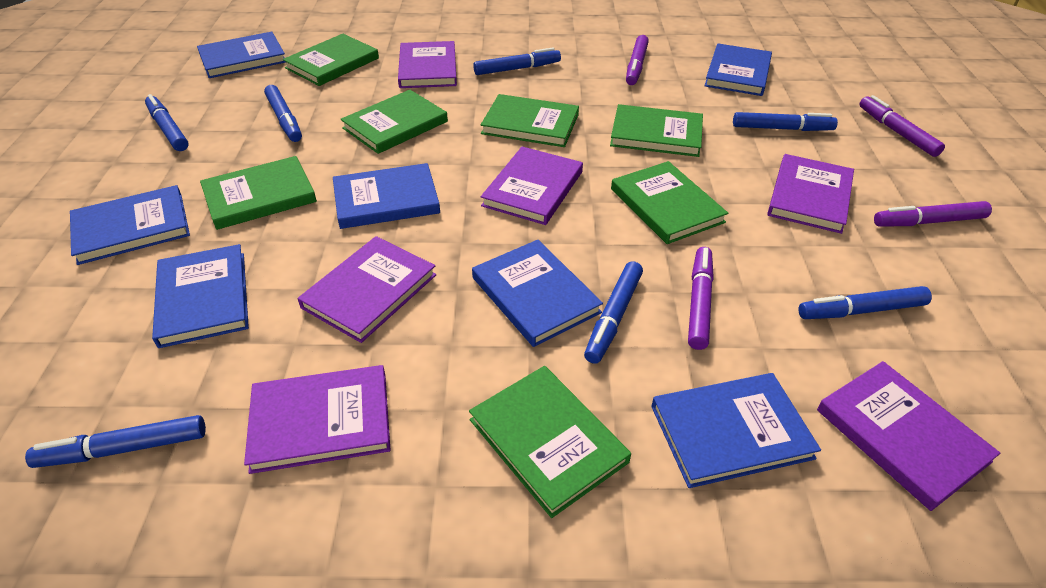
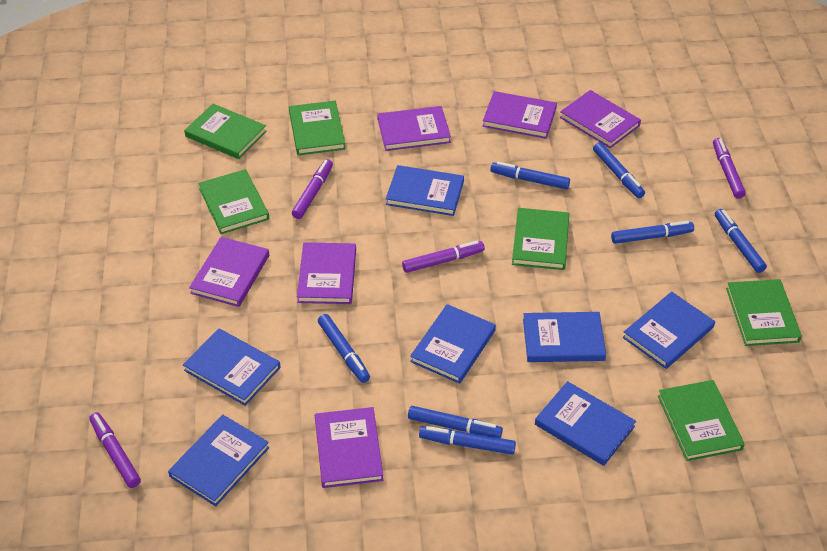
green book: 7 -> 6

